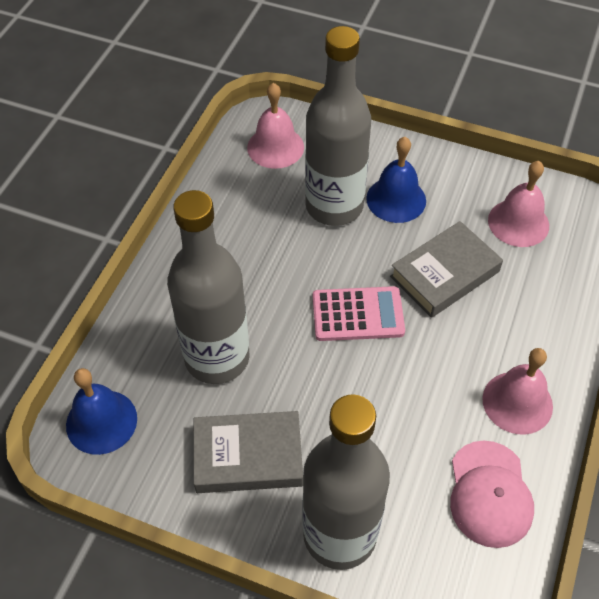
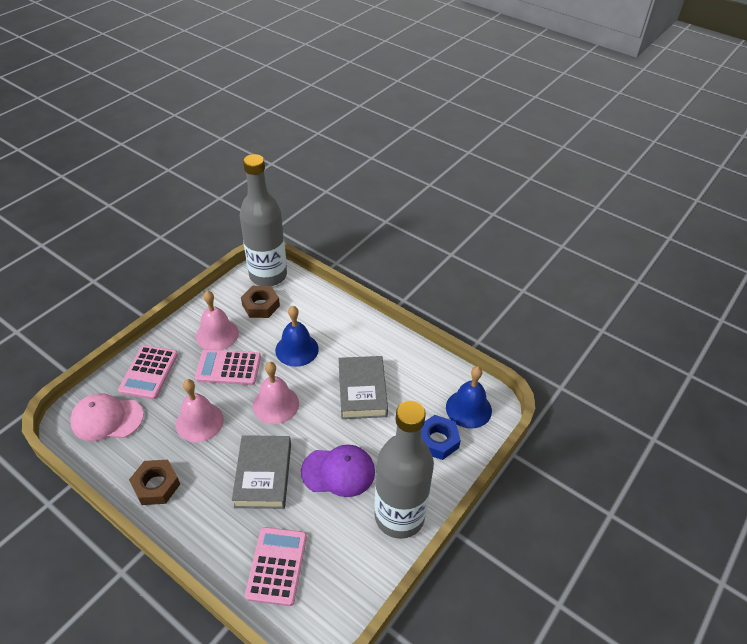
blue nut: 0 -> 1
brown nut: 0 -> 2
grey bottle: 3 -> 2
pink calculator: 1 -> 3
purple cap: 0 -> 1

